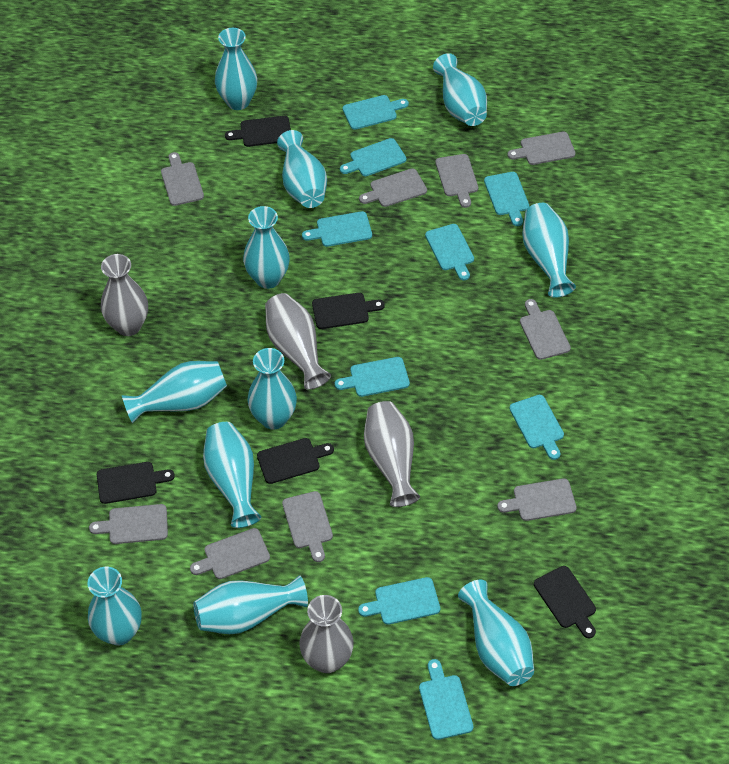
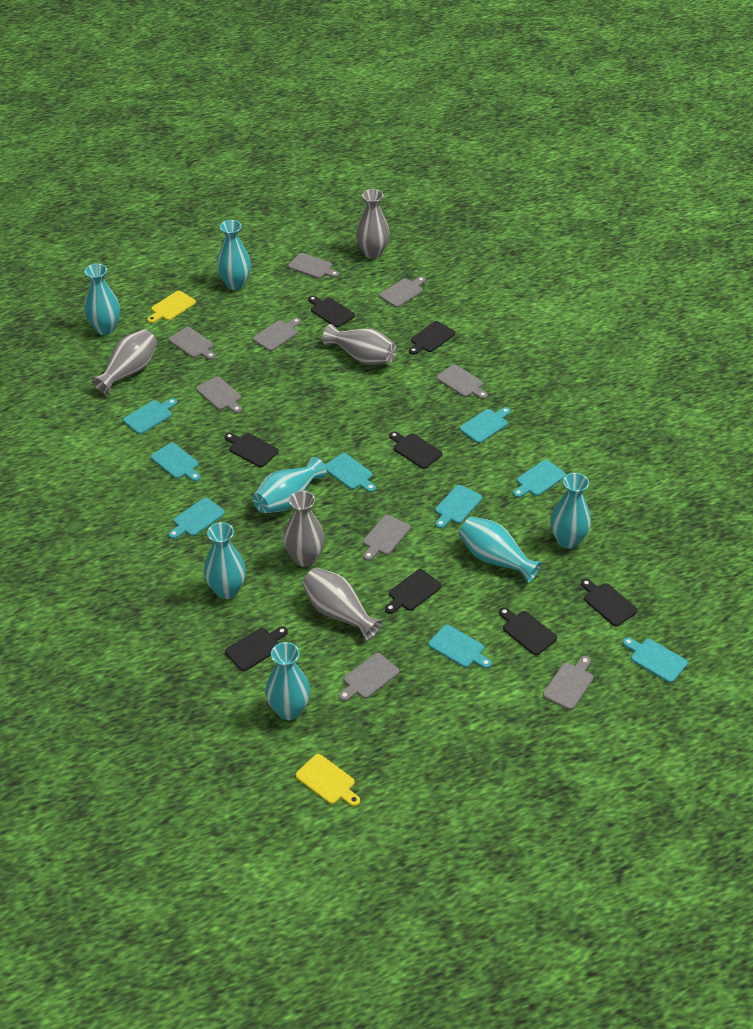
black cutting board: 5 -> 8
grey vase: 4 -> 5
turquoise vase: 11 -> 7
yellow cutting board: 0 -> 2

